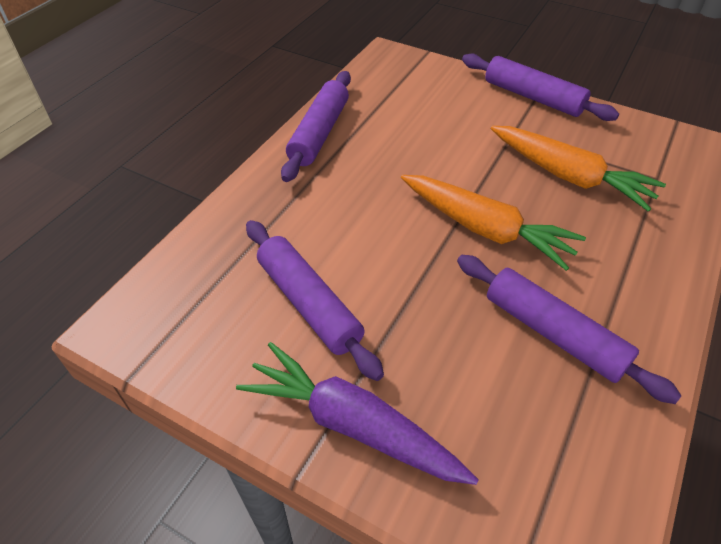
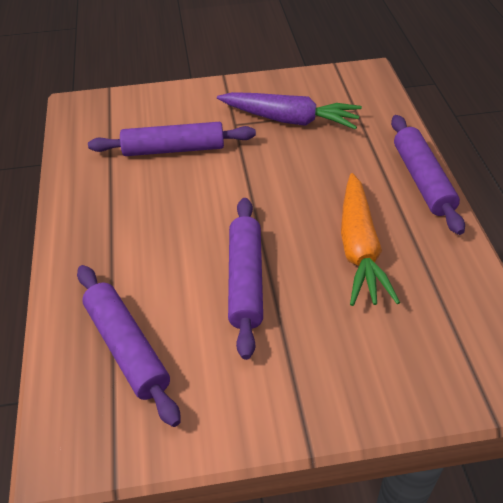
orange carrot: 2 -> 1

